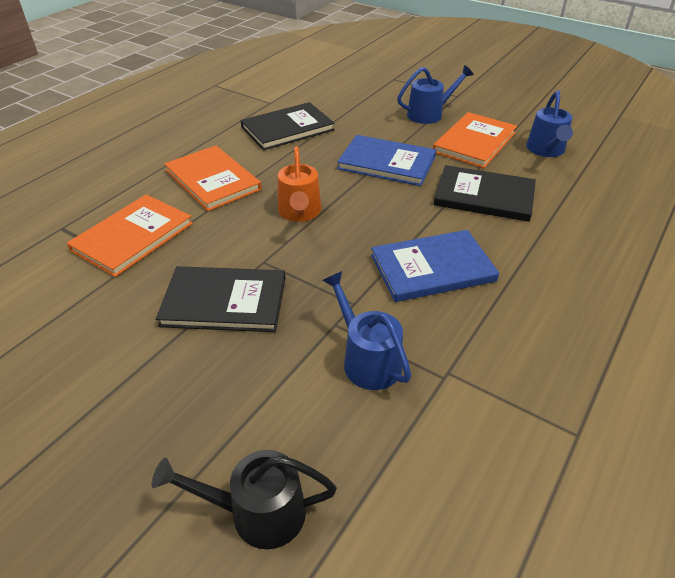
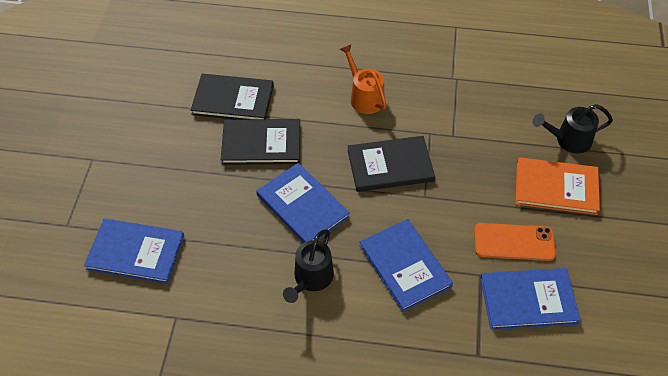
black watering can: 1 -> 2
blue book: 2 -> 4
blue watering can: 3 -> 0
orange book: 3 -> 1
orange phone: 0 -> 1

